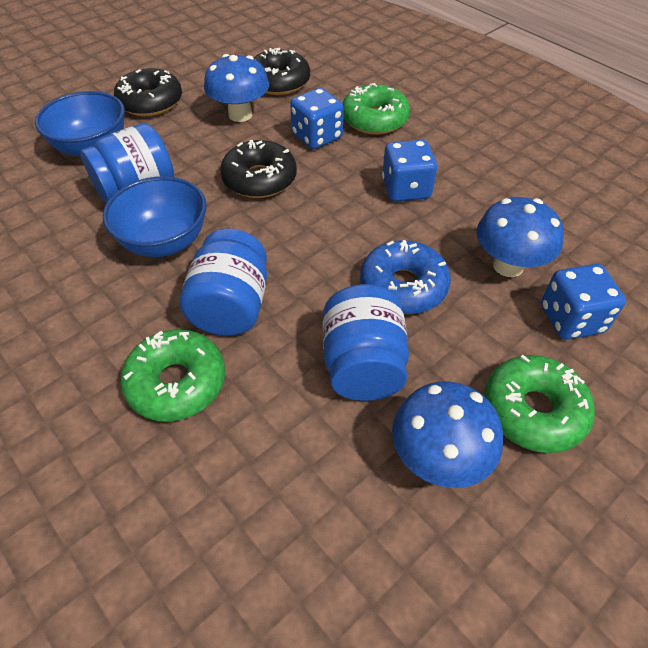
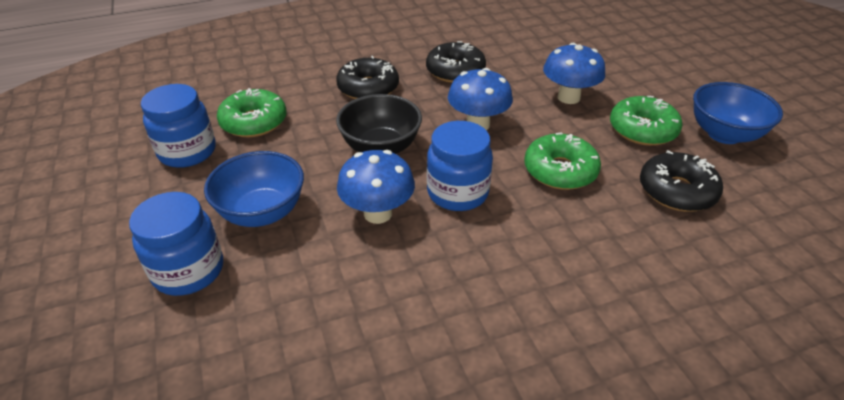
black bowl: 0 -> 1
blue dice: 3 -> 0
blue donut: 1 -> 0

